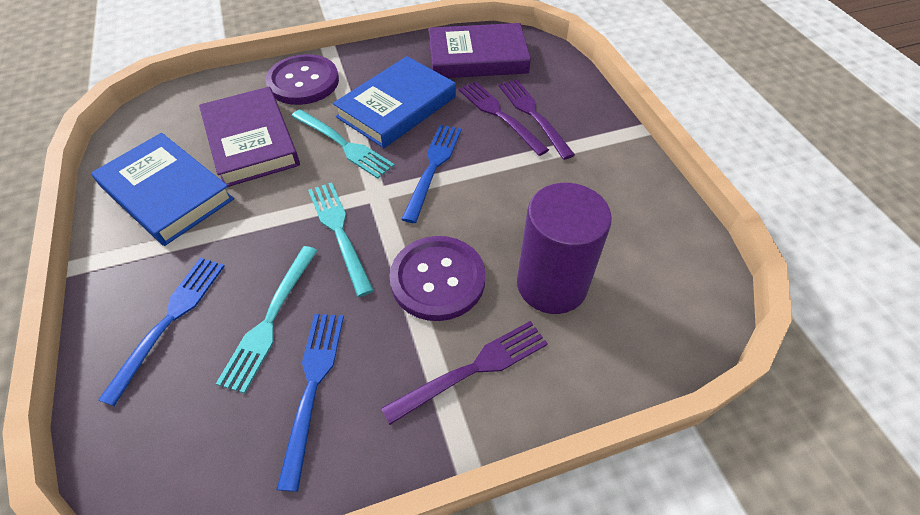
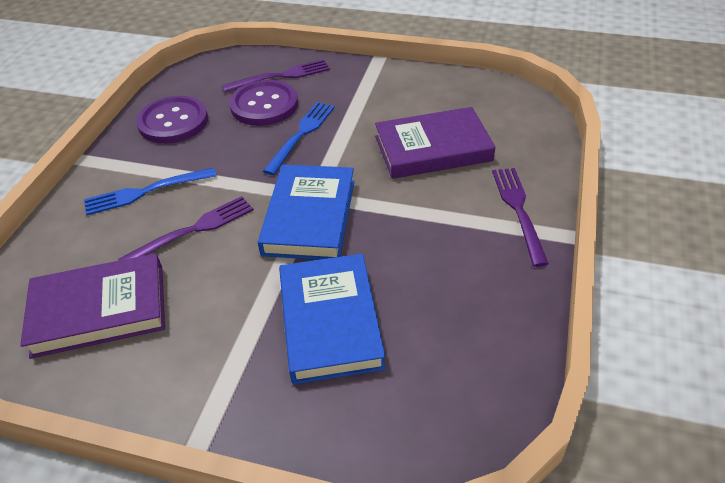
blue fork: 3 -> 2
purple cylinder: 1 -> 0
turquoise fork: 3 -> 0

